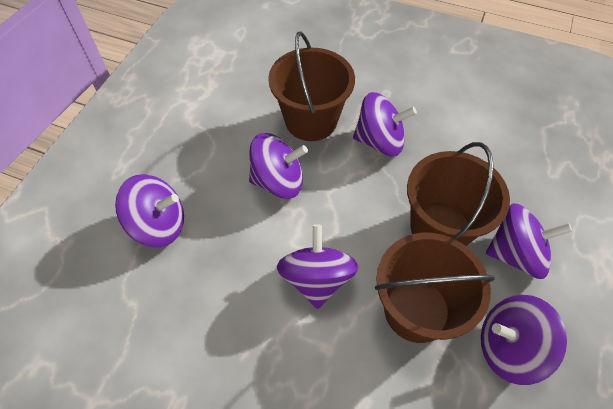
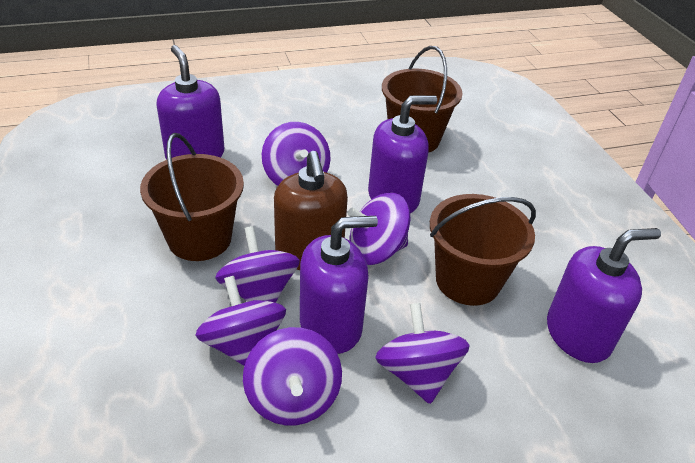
brown soap dispenser: 0 -> 1
purple soap dispenser: 0 -> 4

